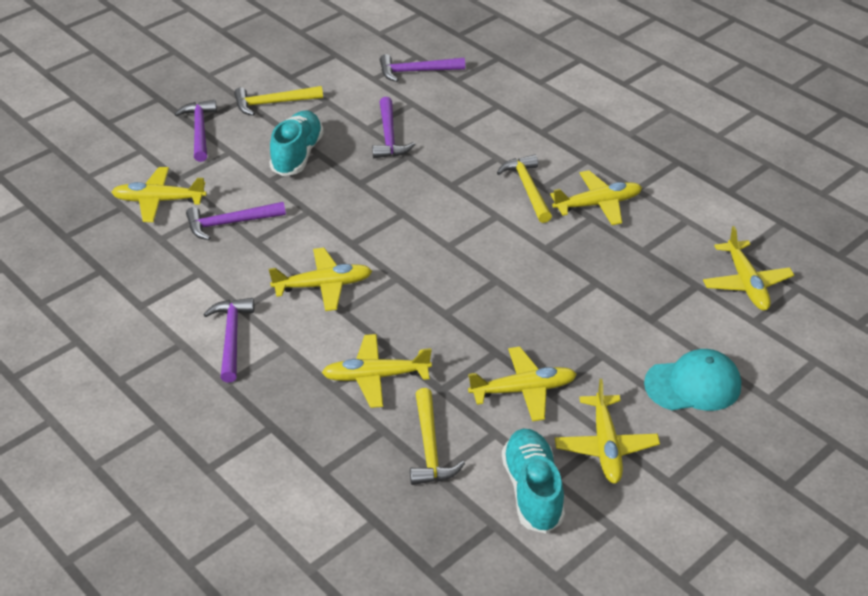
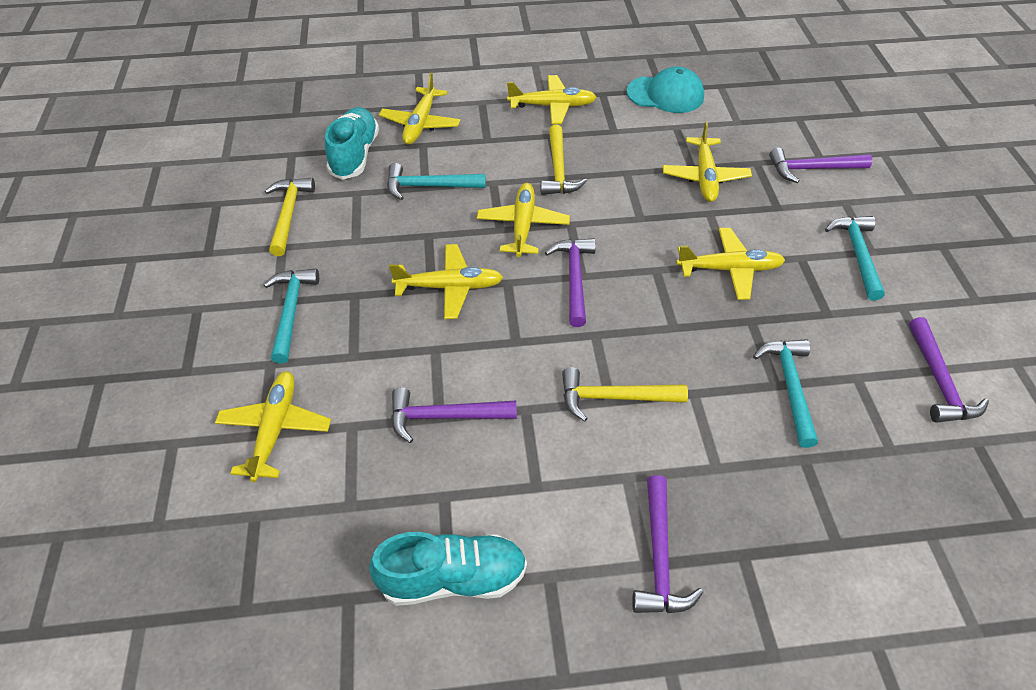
turquoise hammer: 0 -> 4

